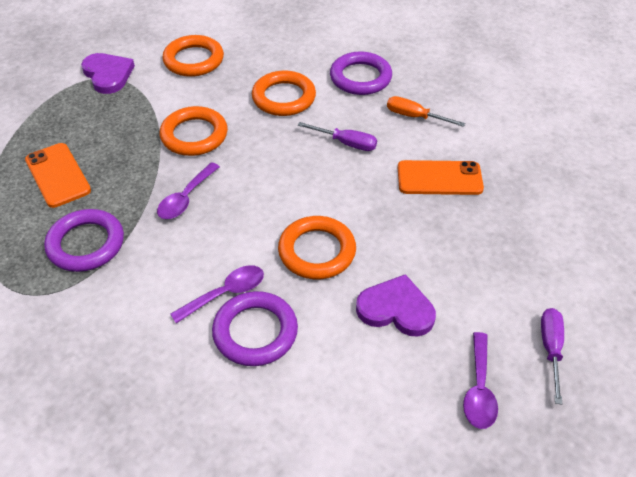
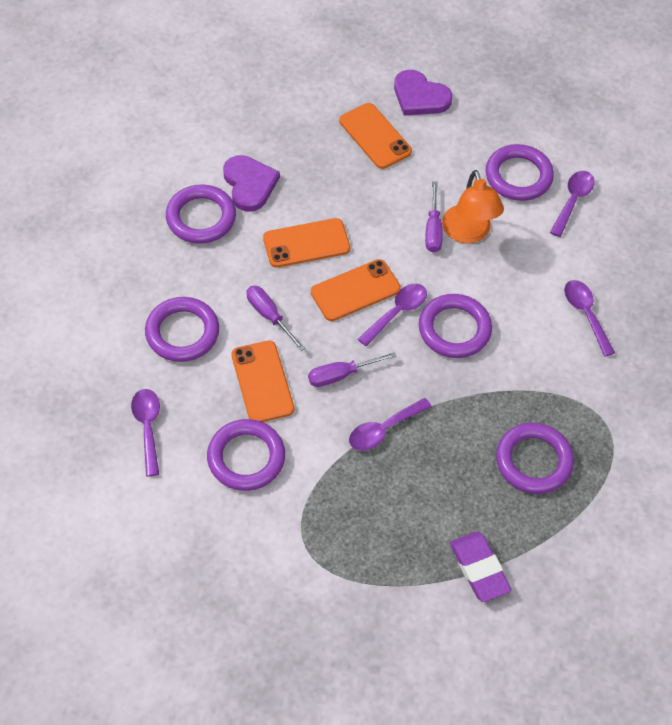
orange lamp: 0 -> 1
orange phone: 2 -> 4
orange ring: 4 -> 0
orange screwdriver: 1 -> 0
purple eraser: 0 -> 1
purple ring: 3 -> 6
purple screwdriver: 2 -> 3
purple spoon: 3 -> 5

